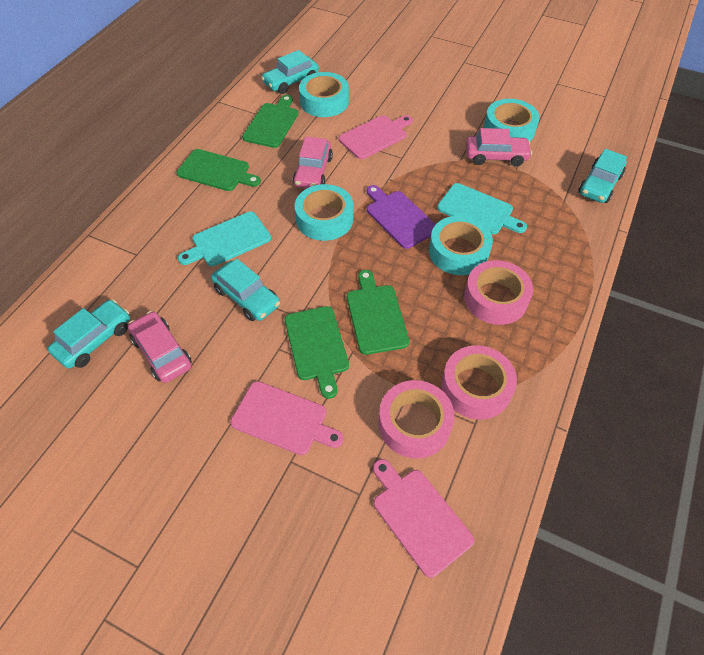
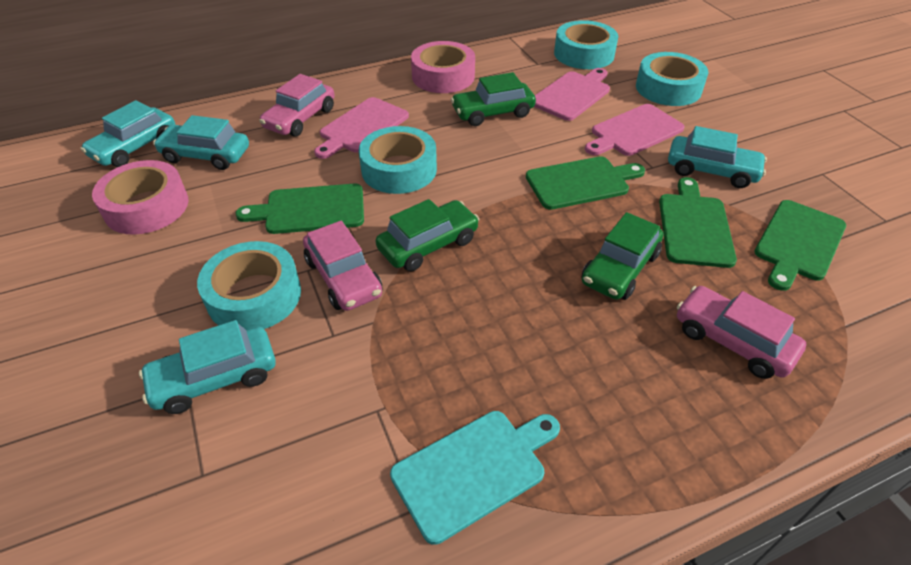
green car: 0 -> 3
pink tape: 3 -> 2
purple cutting board: 1 -> 0
turquoise cutting board: 2 -> 1

